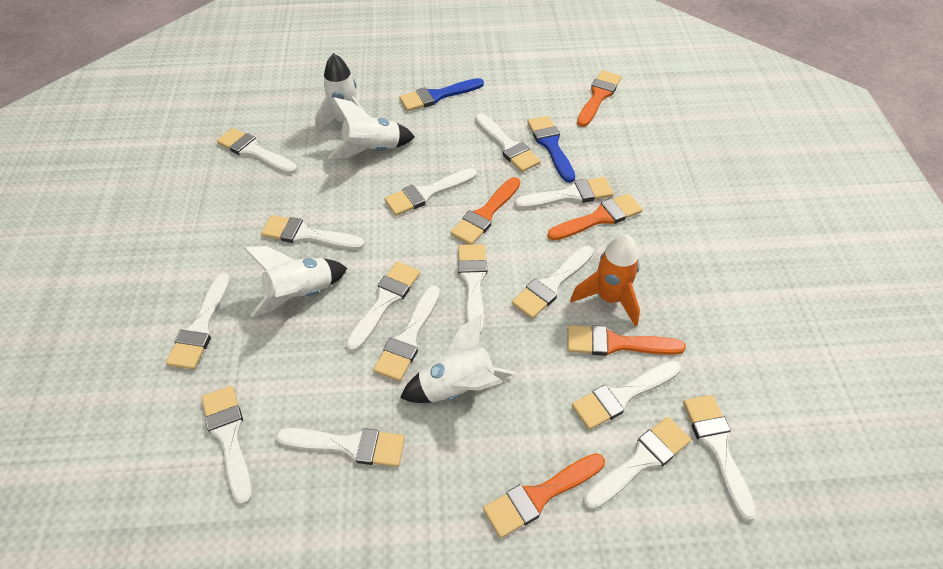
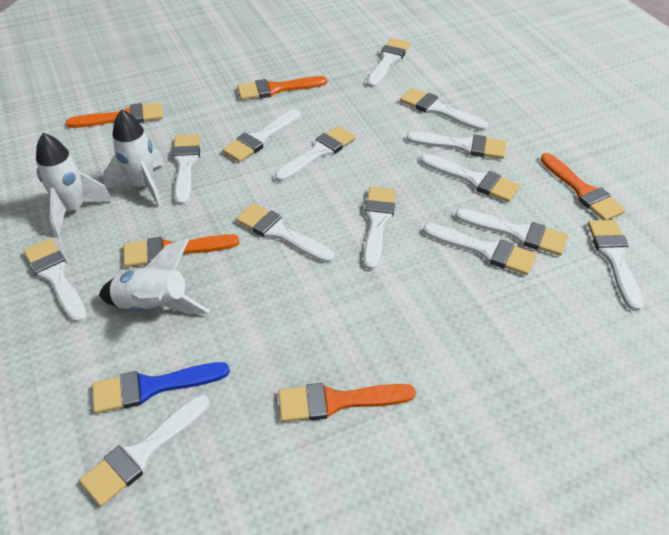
blue brush: 2 -> 1
orange rocket: 1 -> 0
white brush: 15 -> 14
white rocket: 4 -> 3

